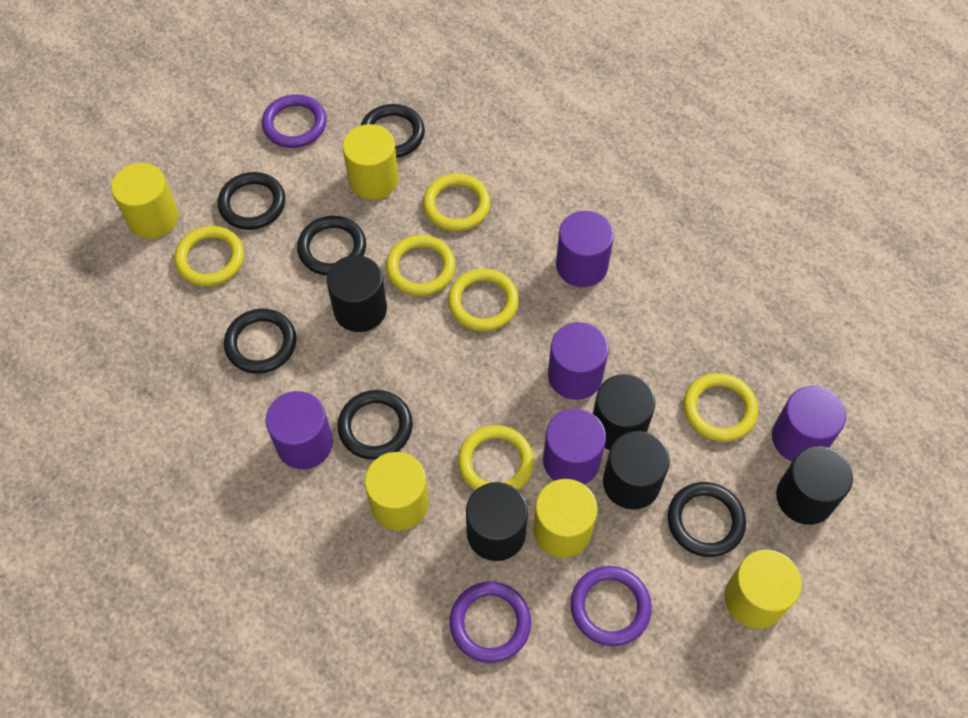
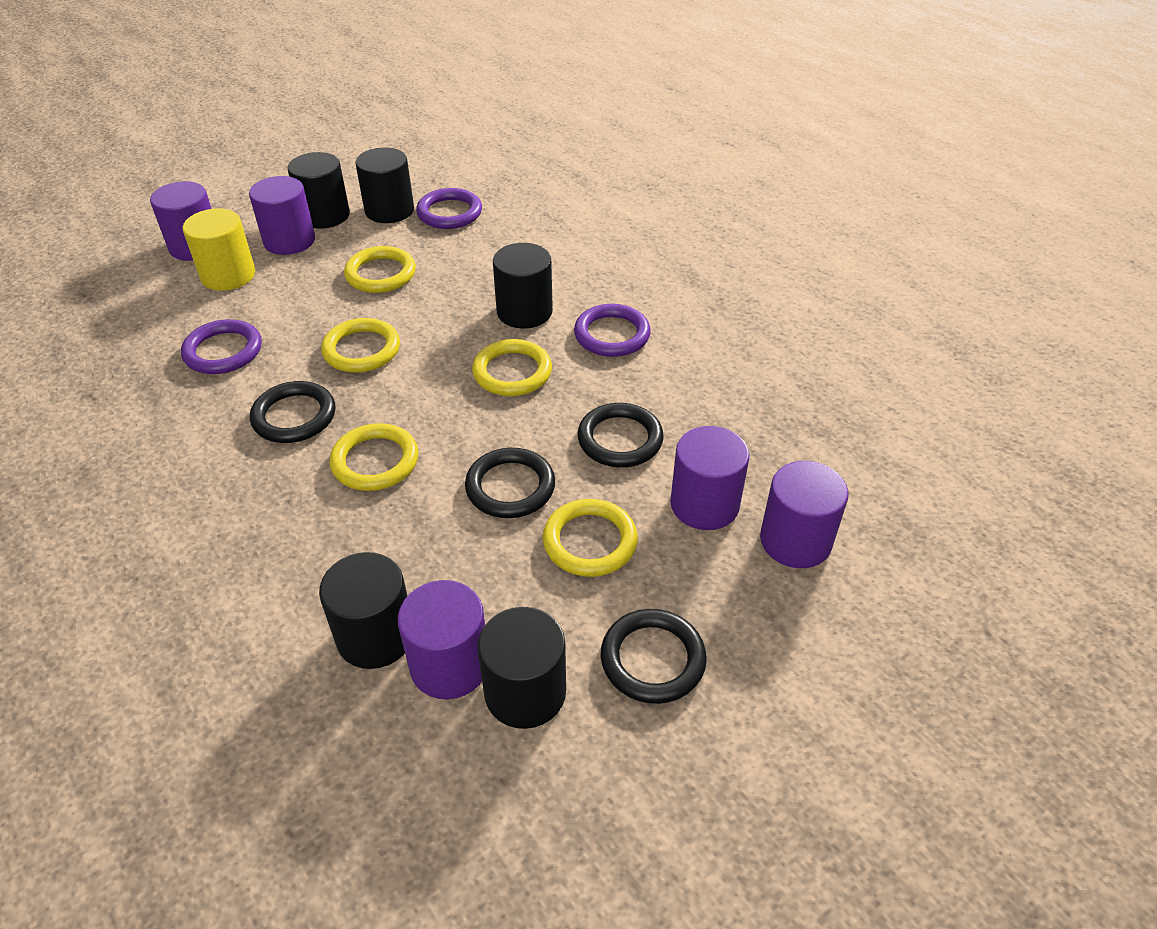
black ring: 6 -> 4
yellow cylinder: 5 -> 1
yellow ring: 6 -> 5

